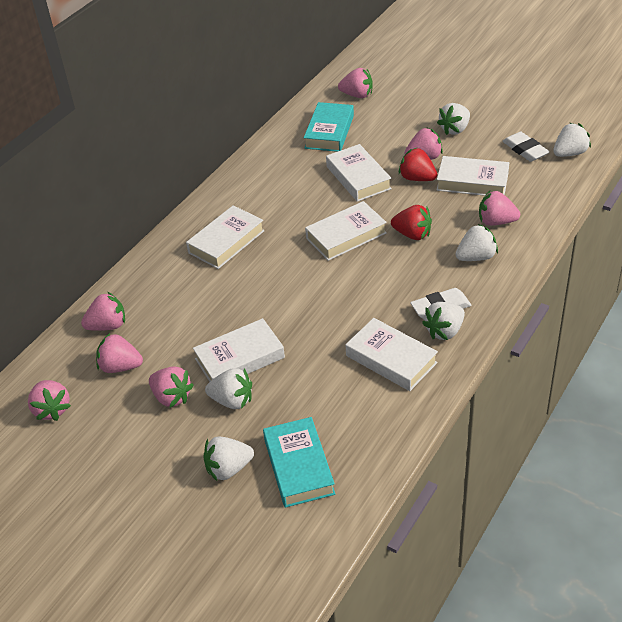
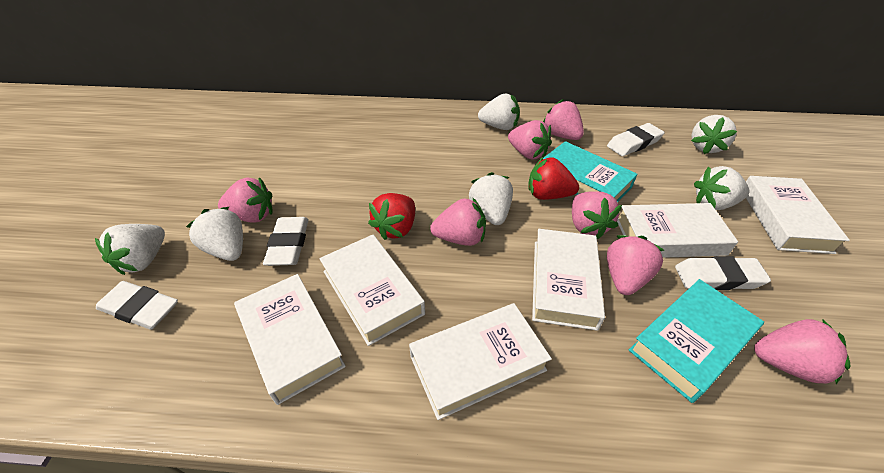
white eraser: 2 -> 4

